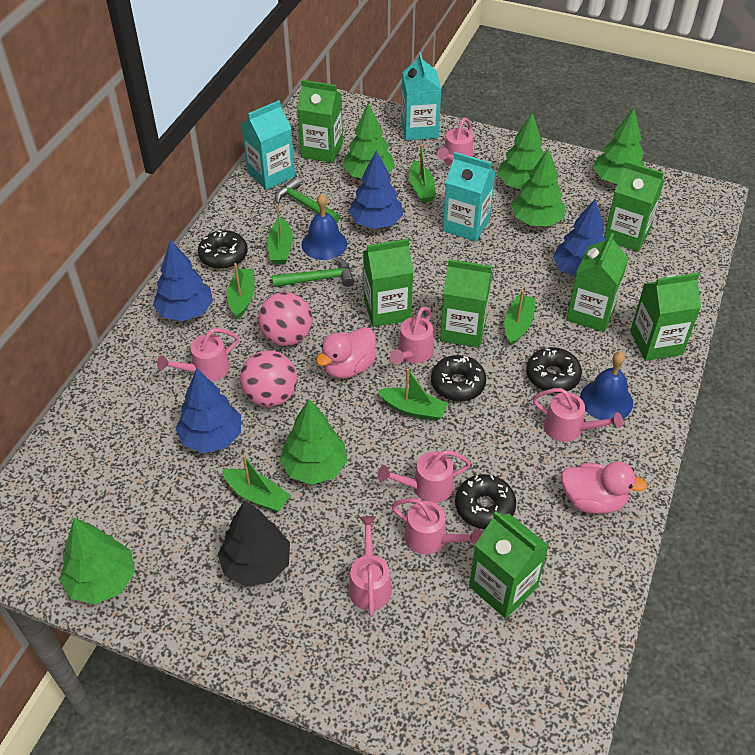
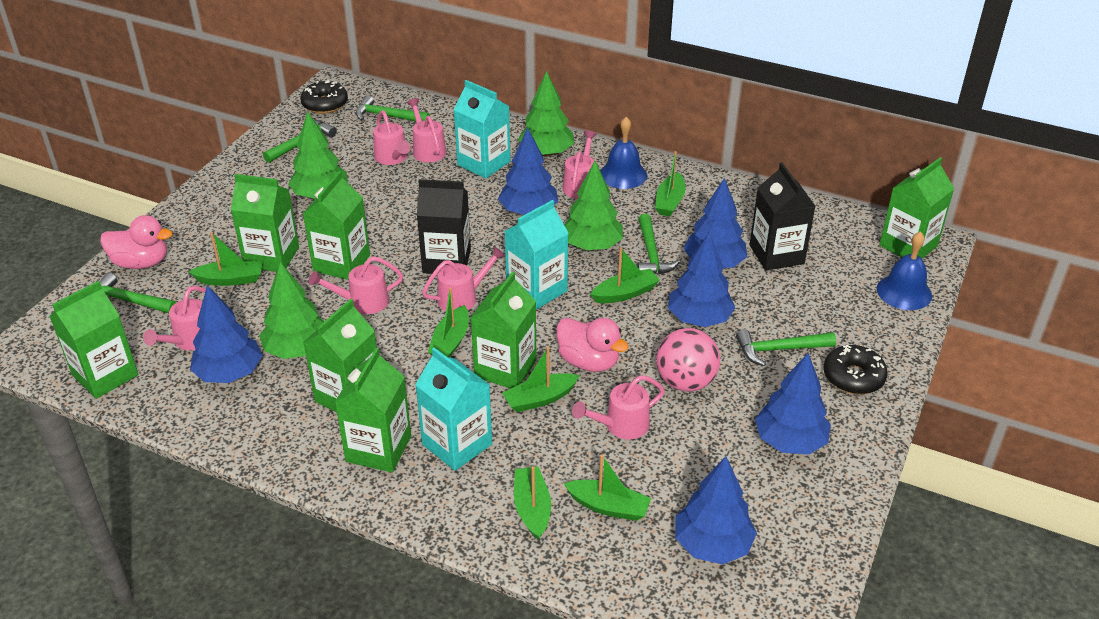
black carton: 0 -> 2
black donut: 4 -> 2
black tree: 1 -> 0
blue tree: 4 -> 6
green boat: 6 -> 7
green hammer: 2 -> 5
green tree: 6 -> 4
pink ball: 2 -> 1

